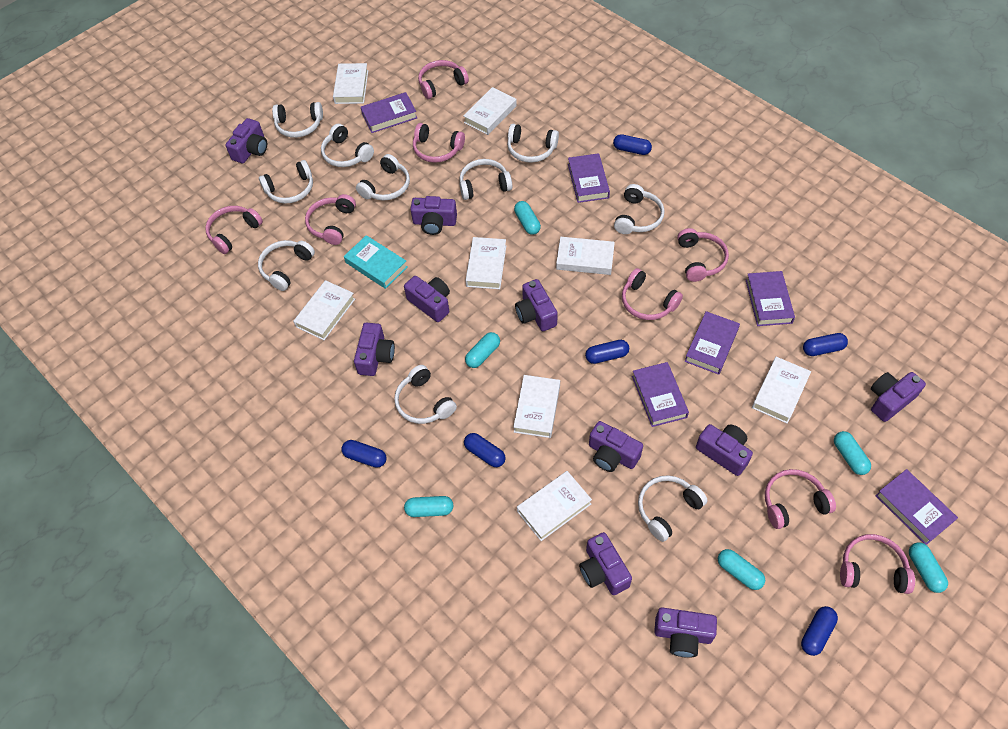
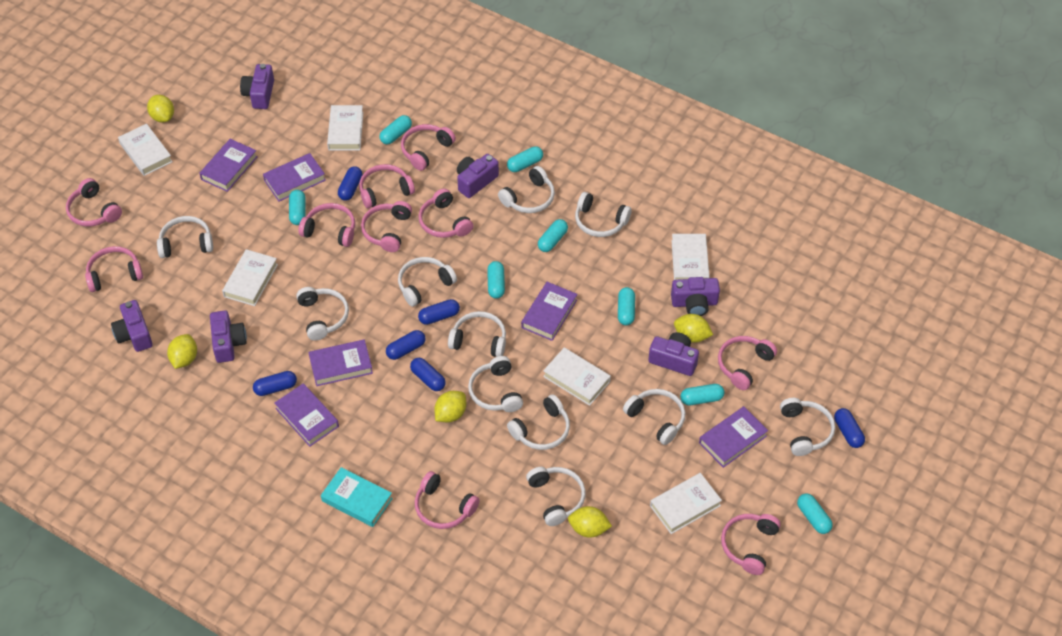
pink headphones: 8 -> 10
purple camera: 10 -> 6
turquoise capsule: 6 -> 8
white book: 8 -> 6
white headphones: 10 -> 11
yellow lemon: 0 -> 5

